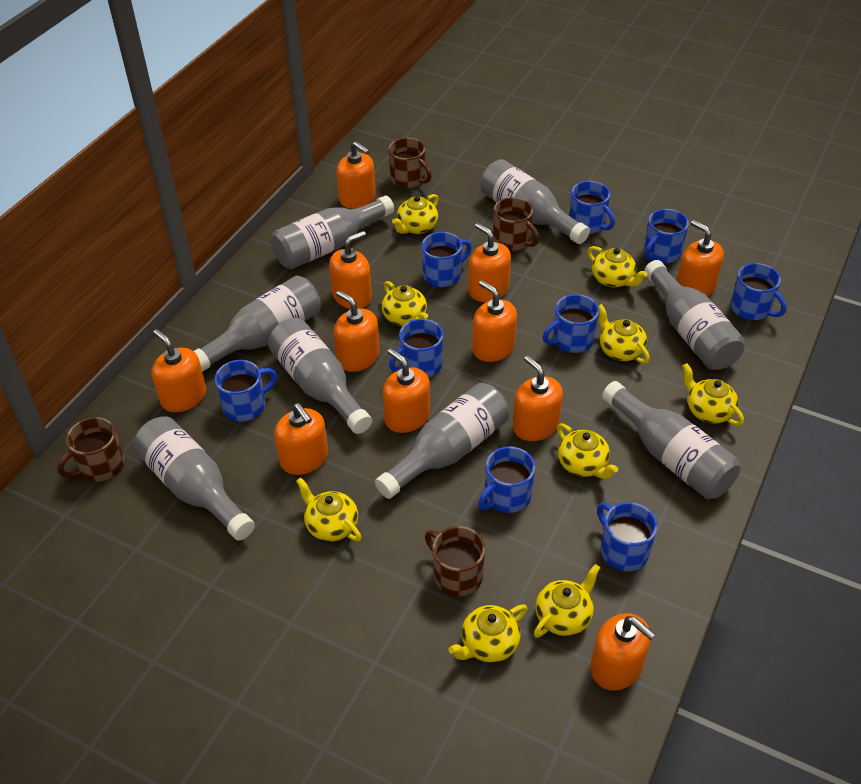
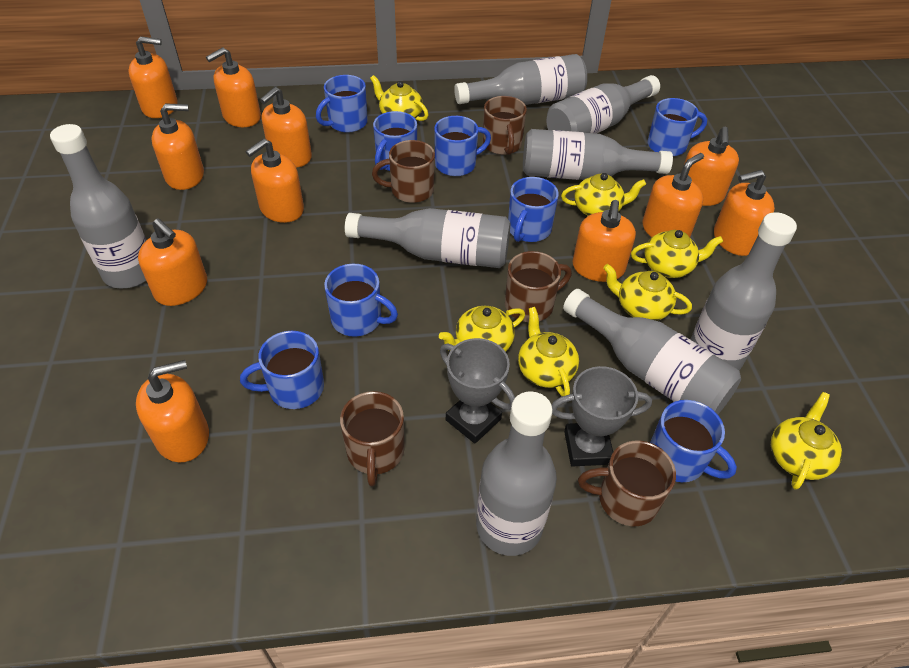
blue mug: 9 -> 8
brown mug: 4 -> 5
grey trophy: 0 -> 2
yellow teapot: 9 -> 7

